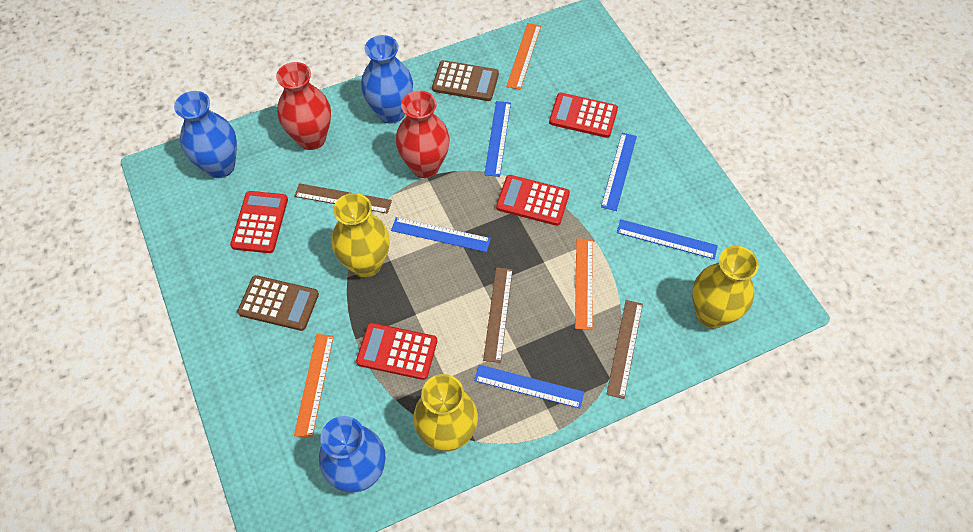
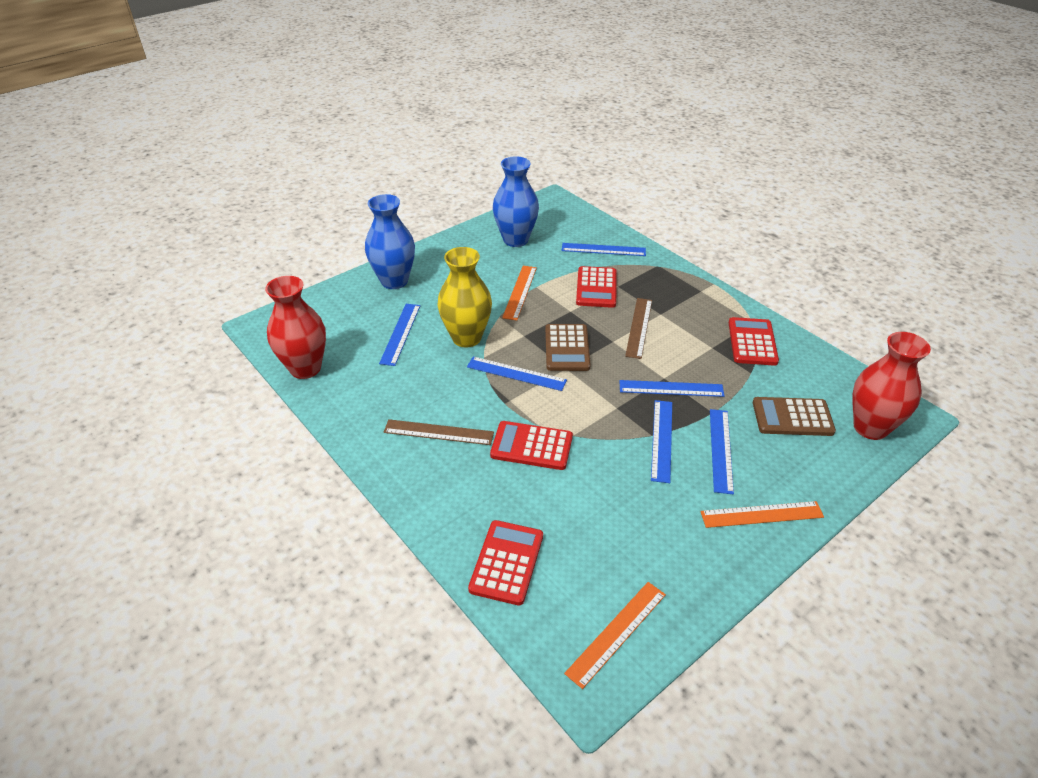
blue ruler: 5 -> 6
blue vase: 3 -> 2
brown ruler: 3 -> 2
yellow vase: 3 -> 1

